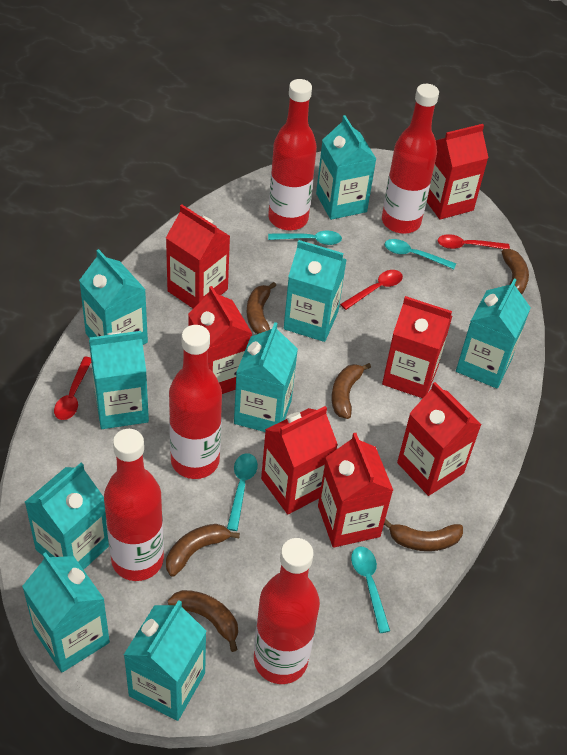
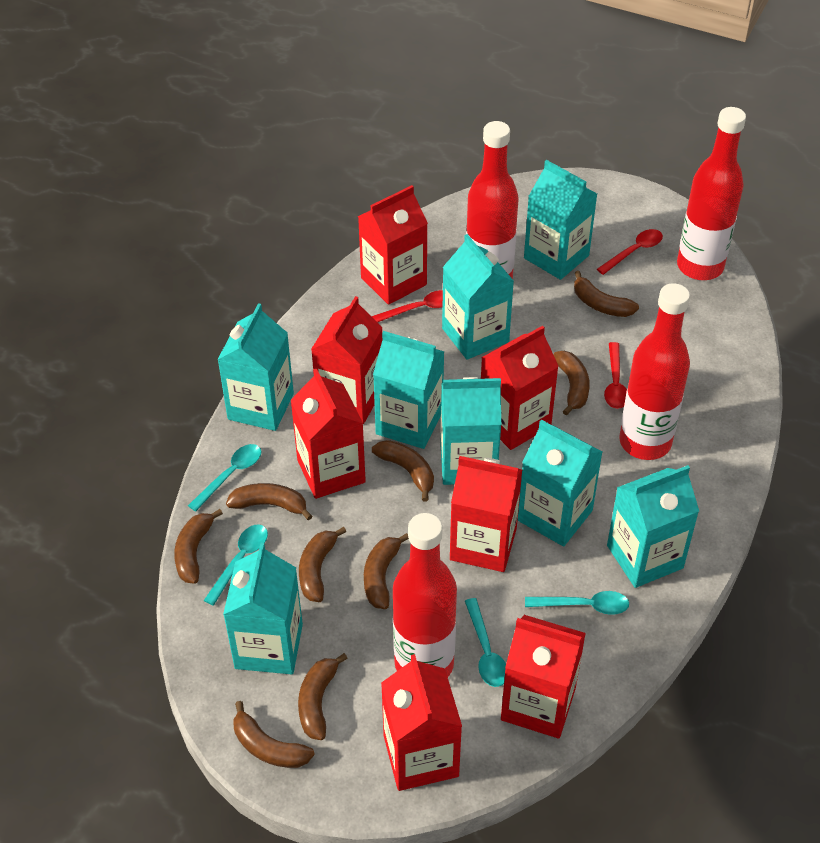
brown banana: 6 -> 9
red bottle: 5 -> 4
turquoise carton: 9 -> 8

